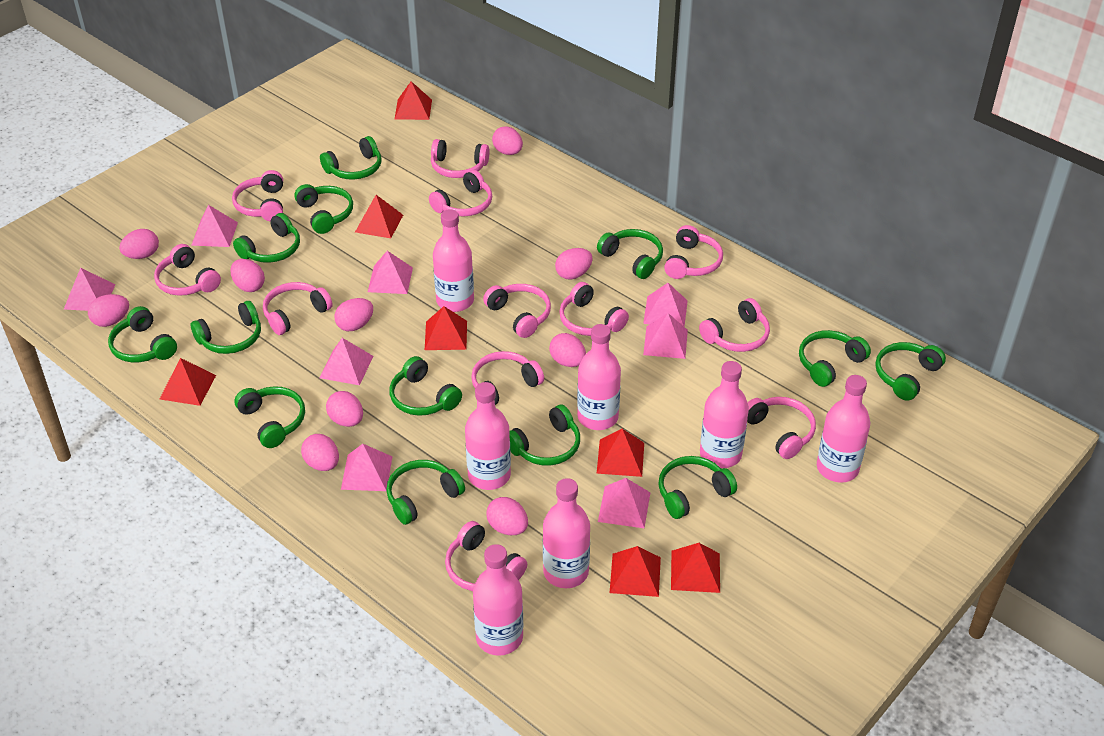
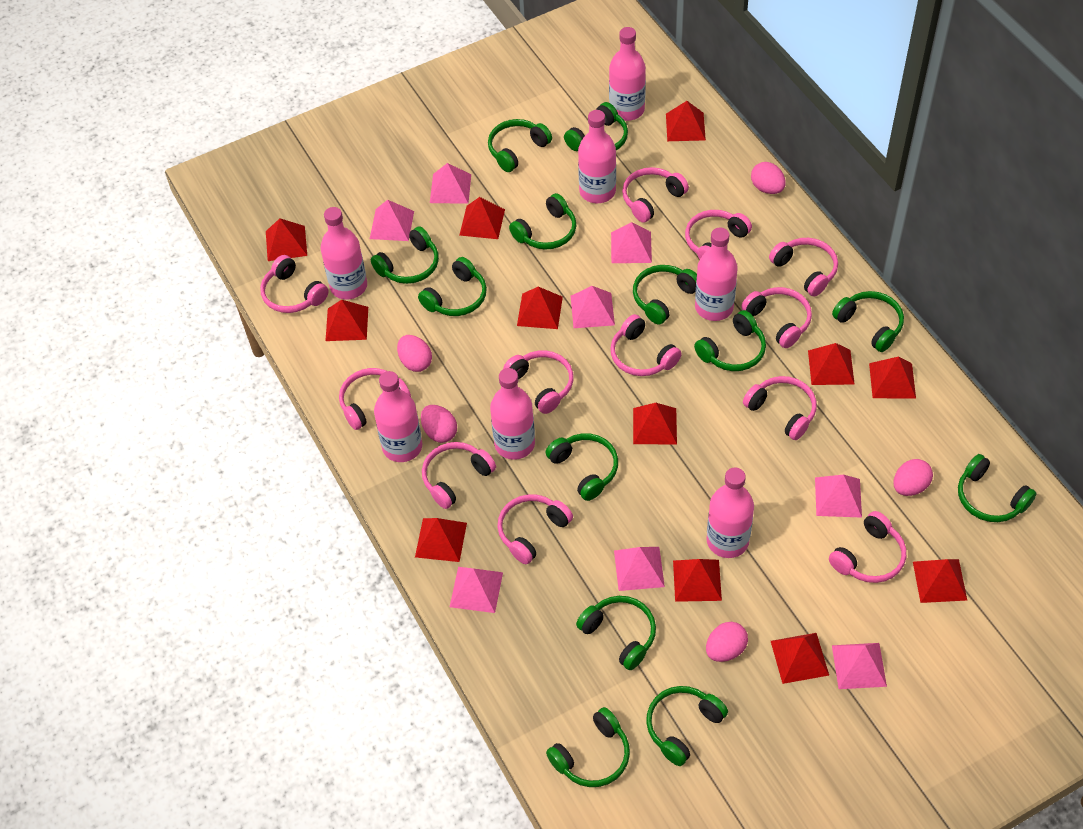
pink egg: 10 -> 5
red pyramid: 7 -> 12

